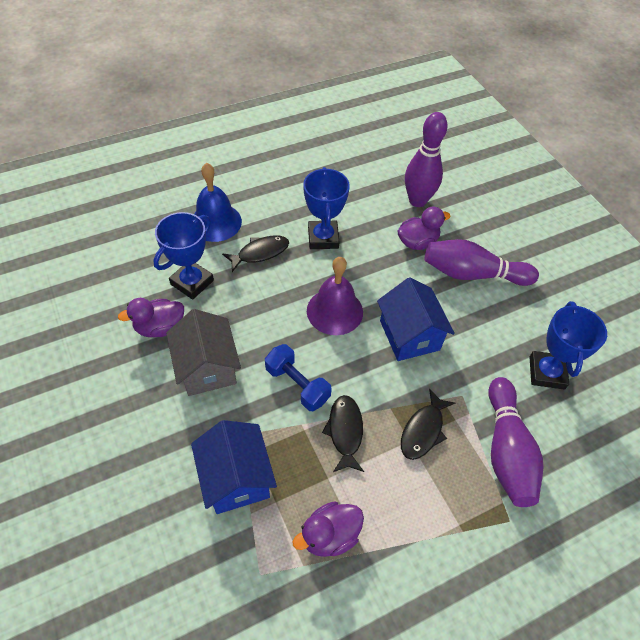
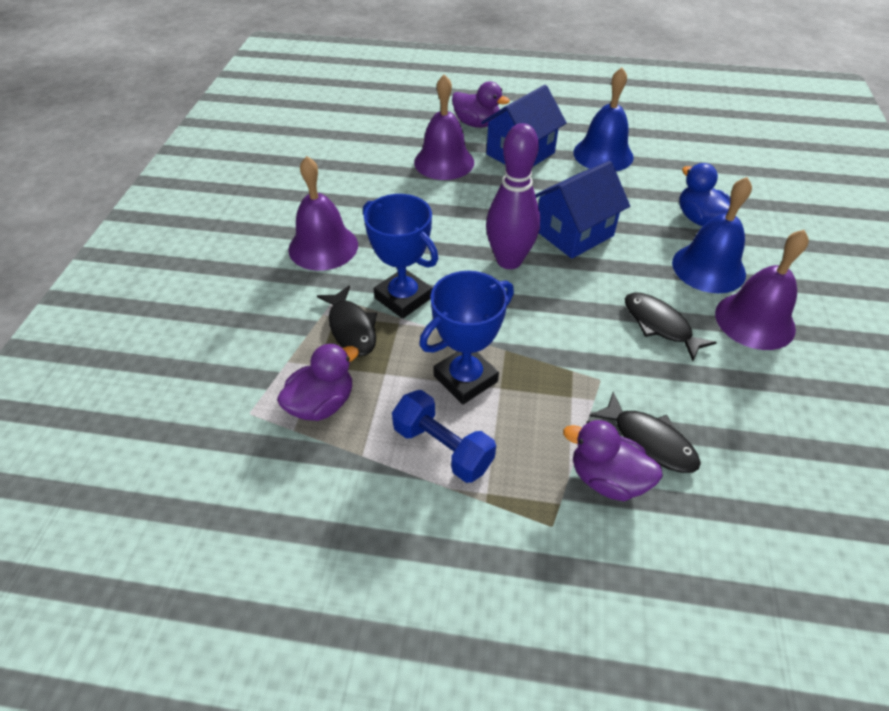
blue bell: 1 -> 2
blue duck: 0 -> 1
blue trophy: 3 -> 2
grey house: 1 -> 0
purple bell: 1 -> 3
purple bowling pin: 3 -> 1

